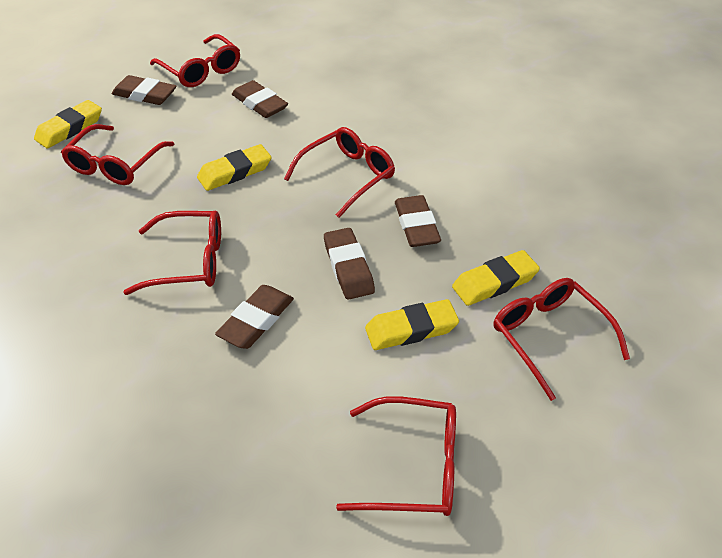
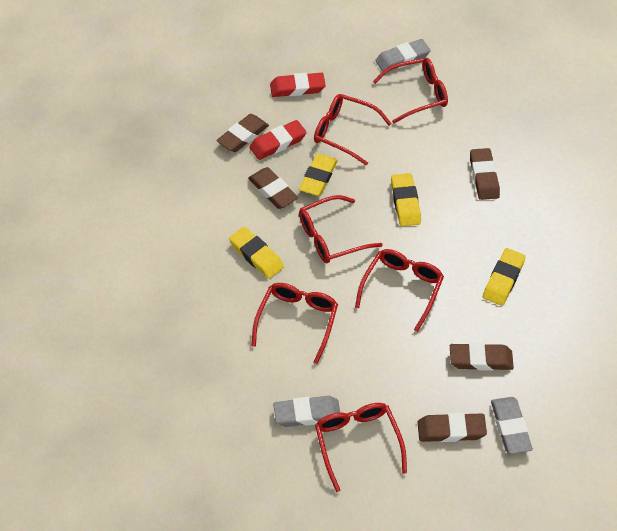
grey eraser: 0 -> 3
red eraser: 0 -> 2

